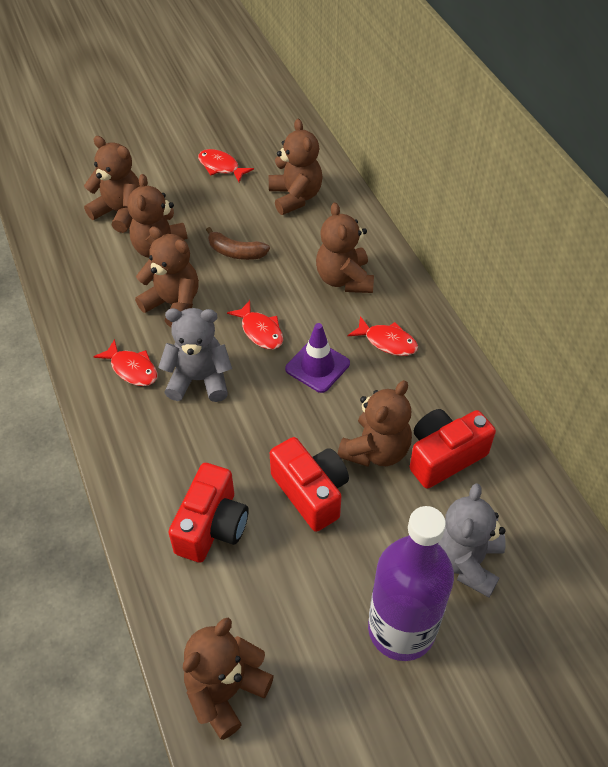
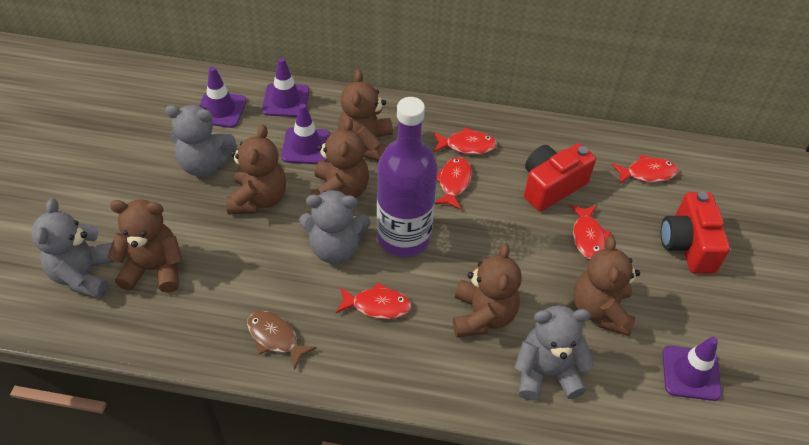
brown banana: 1 -> 0
brown fish: 0 -> 1
brown teddy bear: 7 -> 6
grey teddy bear: 2 -> 4
purple traffic cone: 1 -> 4
red camera: 3 -> 2
red fish: 4 -> 5

